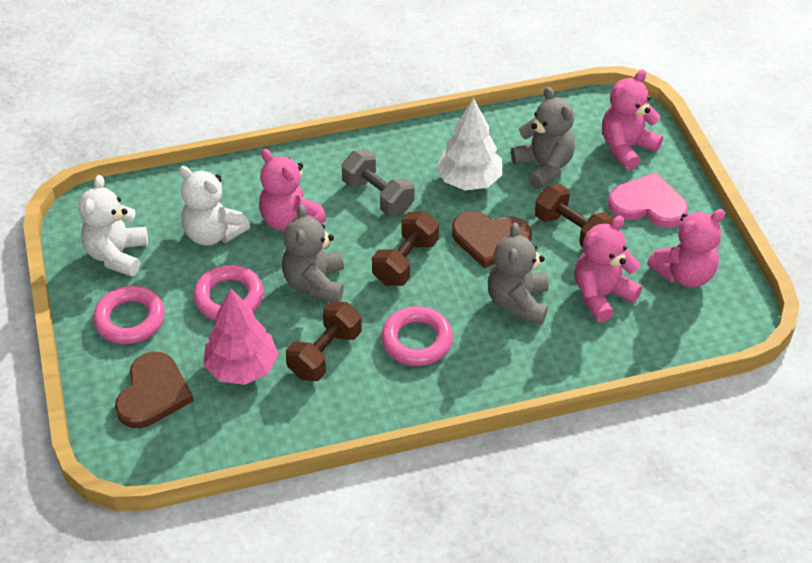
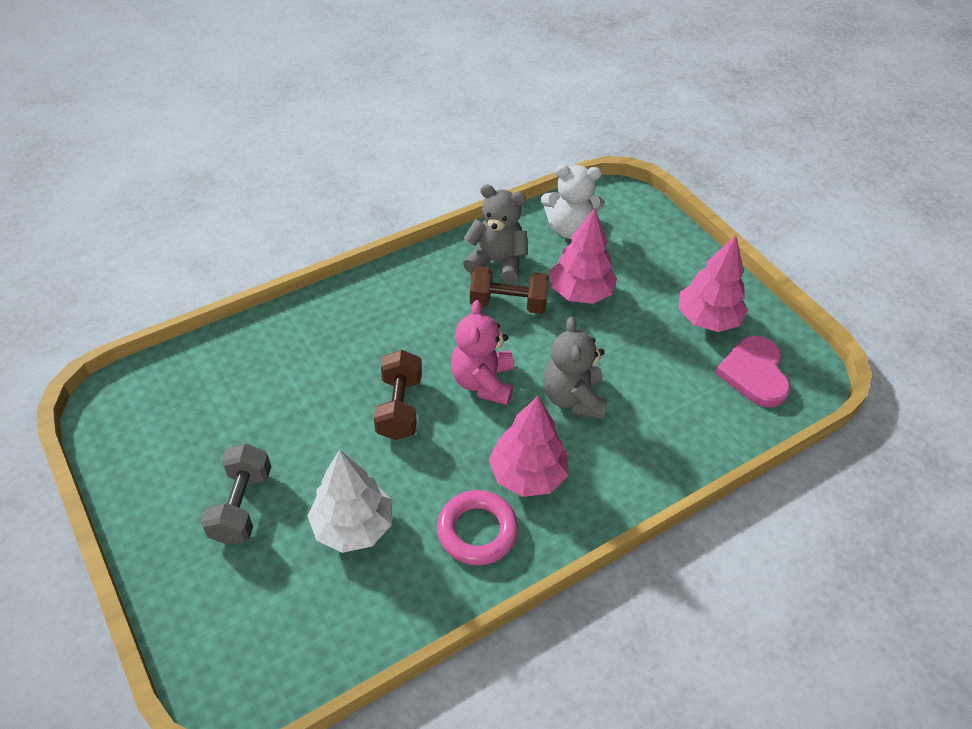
brown dumbbell: 3 -> 2
brown heart: 2 -> 0
grey teddy bear: 3 -> 2
pink ring: 3 -> 1
pink teddy bear: 4 -> 1
pink tree: 1 -> 3
white teddy bear: 2 -> 1

